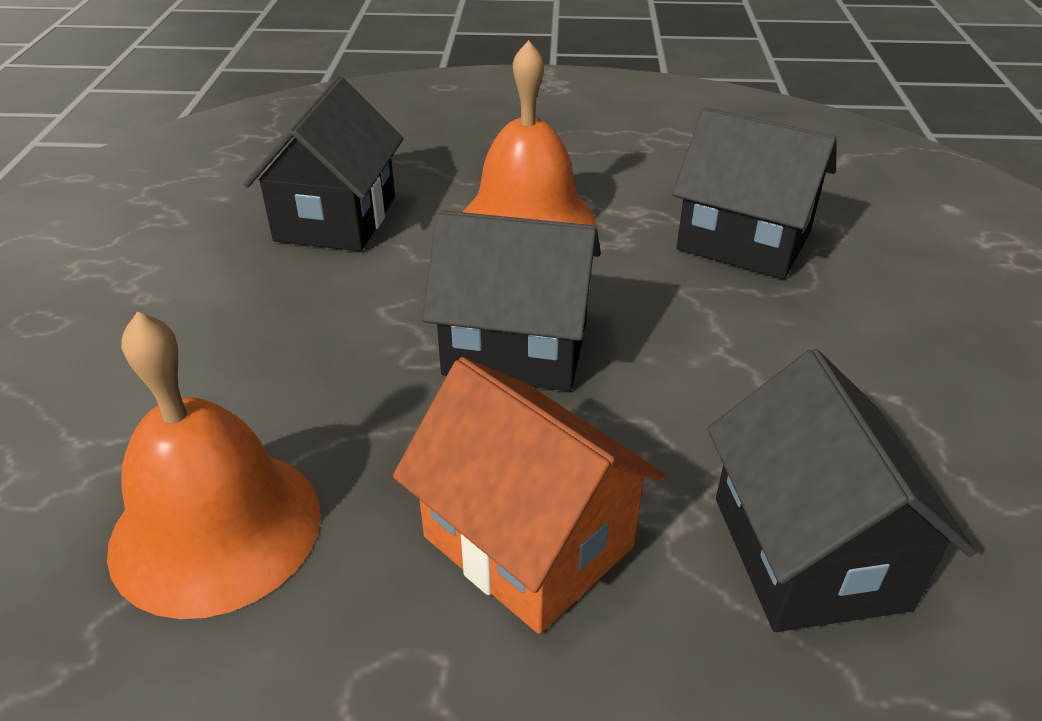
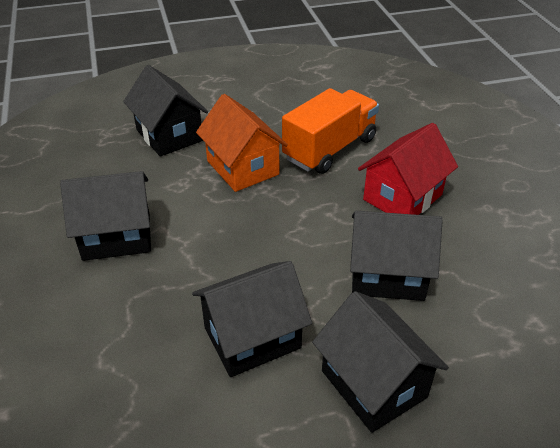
black house: 4 -> 5
orange bell: 2 -> 0
orange truck: 0 -> 1
red house: 0 -> 1

